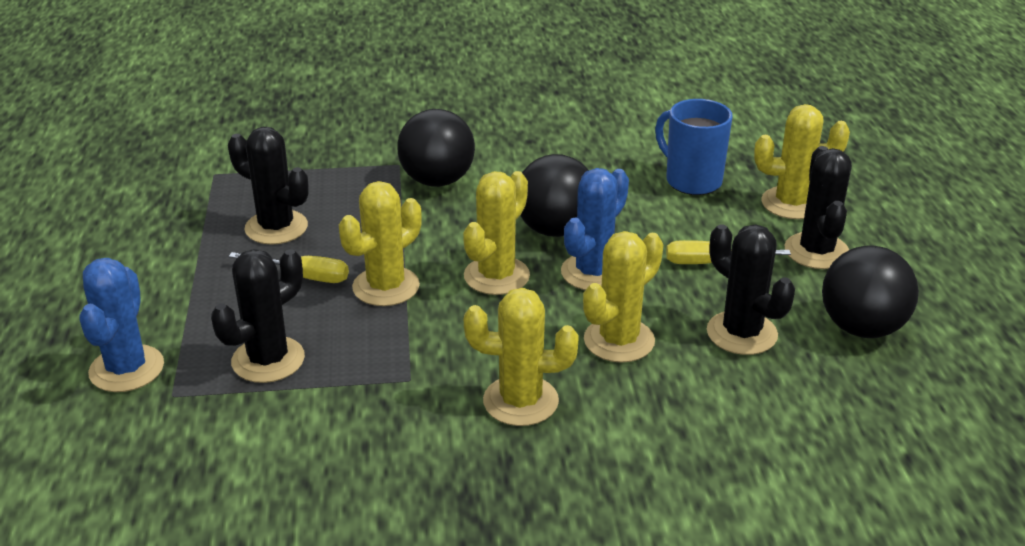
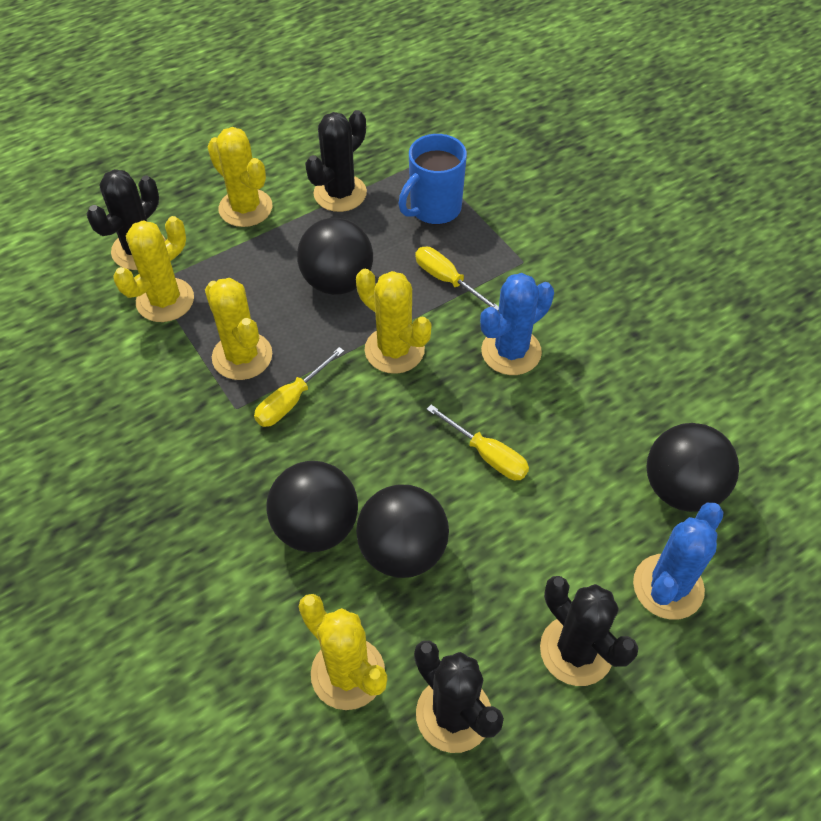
black ball: 3 -> 4
yellow screwdriver: 2 -> 3

